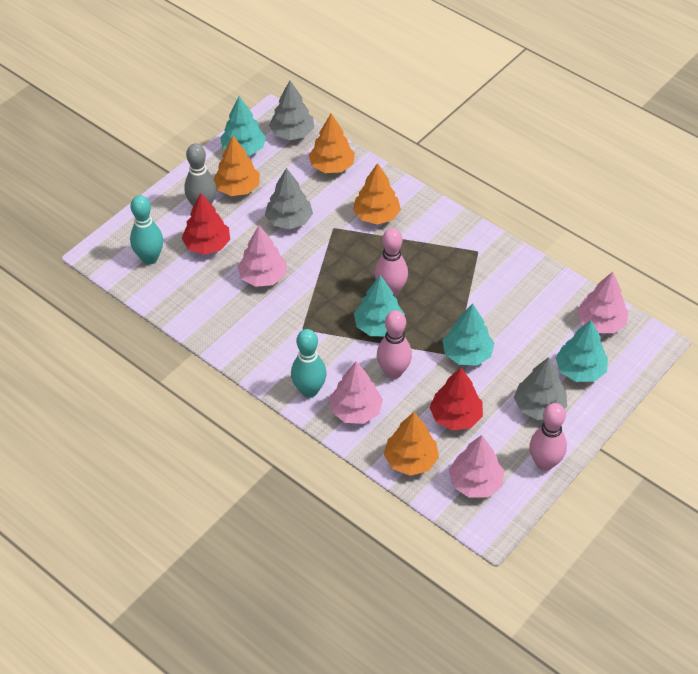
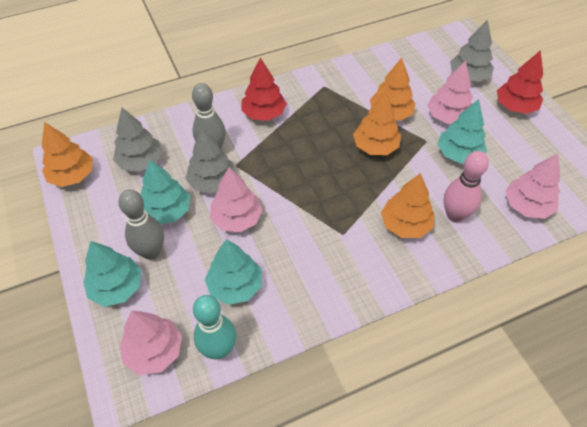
grey bowling pin: 1 -> 2
pink bowling pin: 3 -> 1
turquoise bowling pin: 2 -> 1

